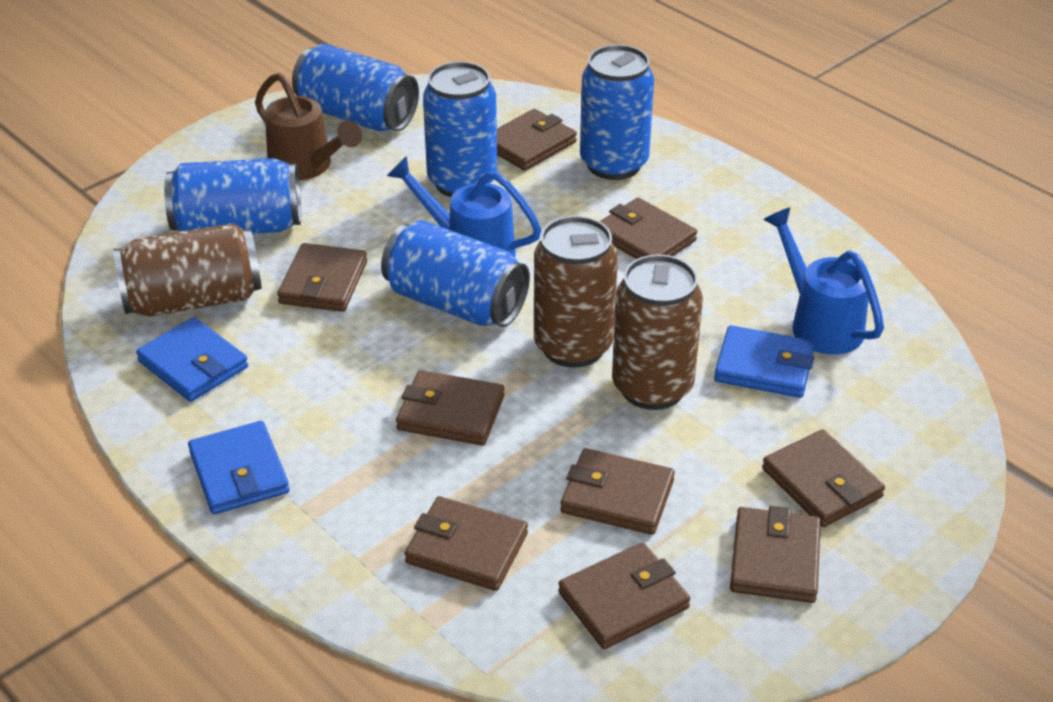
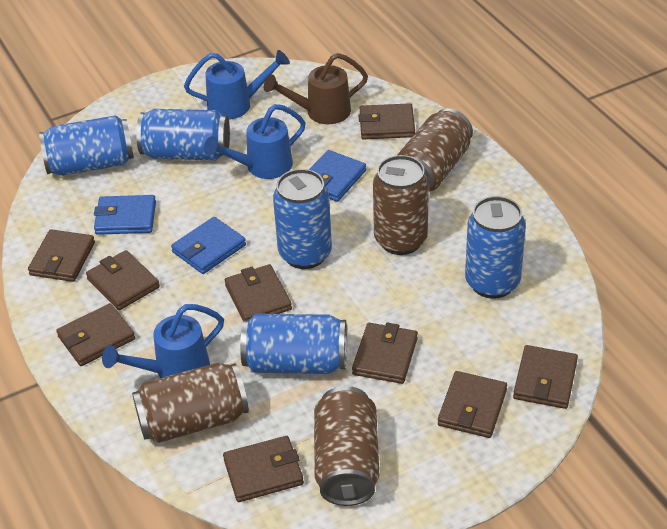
blue watering can: 2 -> 3
brown can: 3 -> 4

